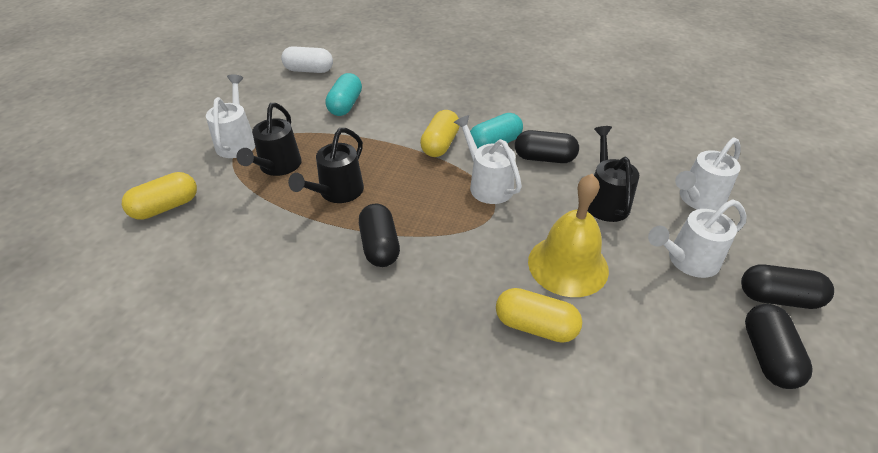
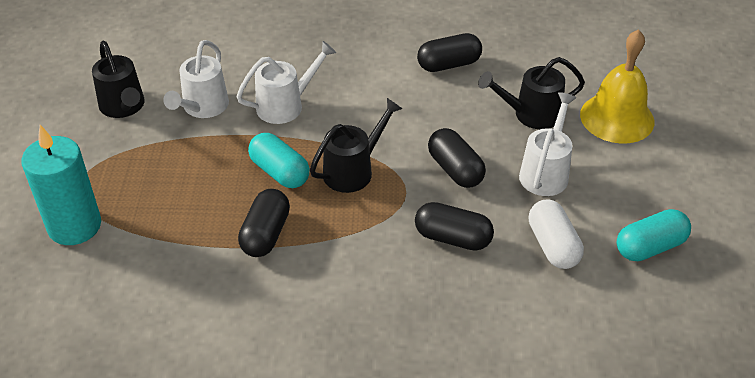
turquoise candle: 0 -> 1
white watering can: 4 -> 3
yellow capsule: 3 -> 0

